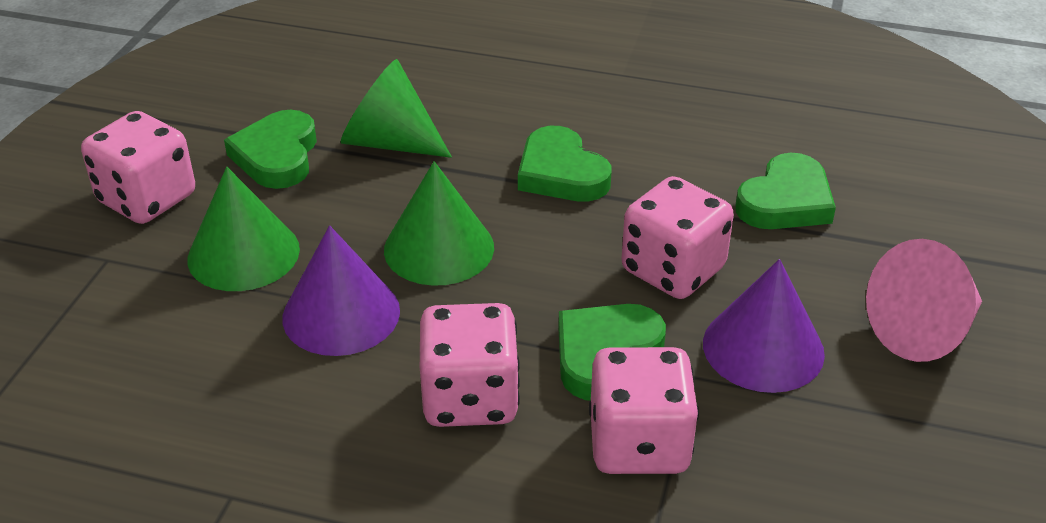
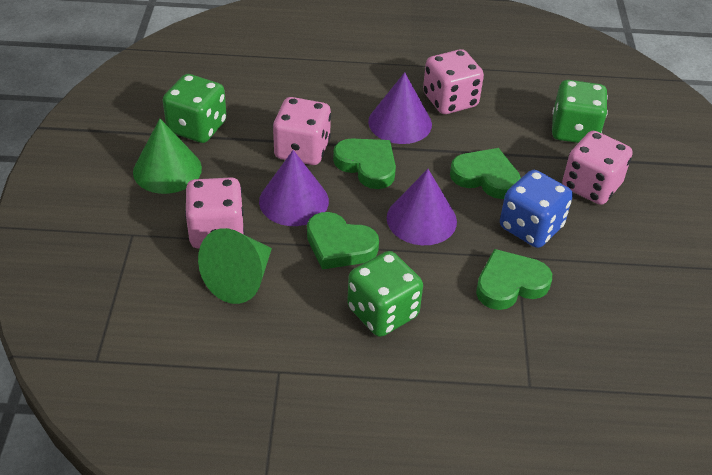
blue dice: 0 -> 1
green cone: 3 -> 2
green dice: 0 -> 3
pink cone: 1 -> 0
purple cone: 2 -> 3

